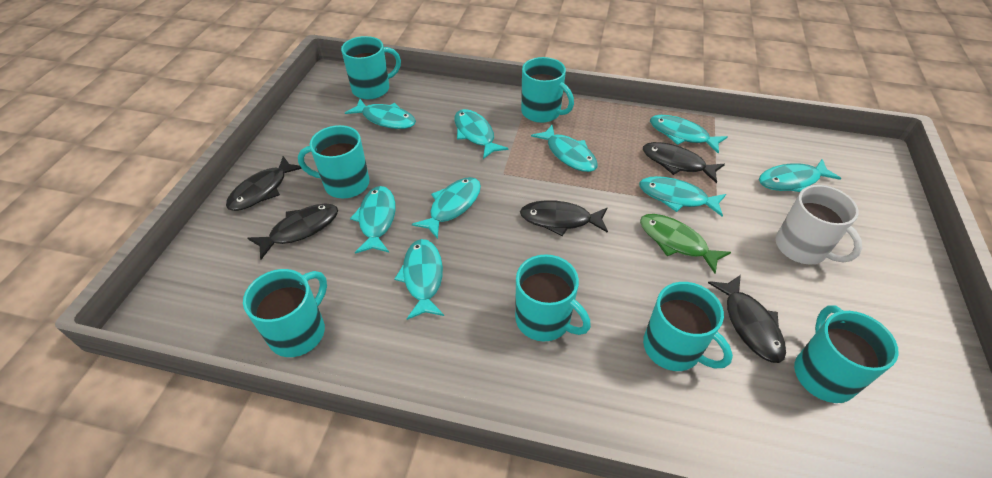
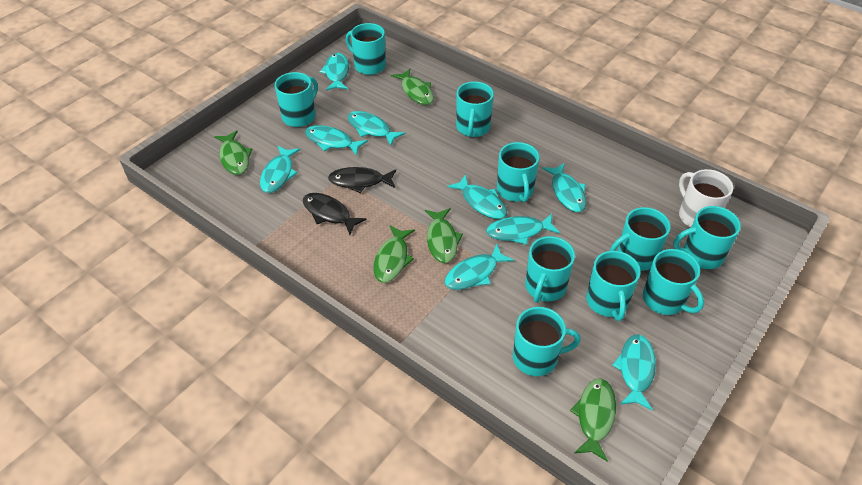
black fish: 5 -> 2
green fish: 1 -> 5
turquoise mug: 7 -> 10

